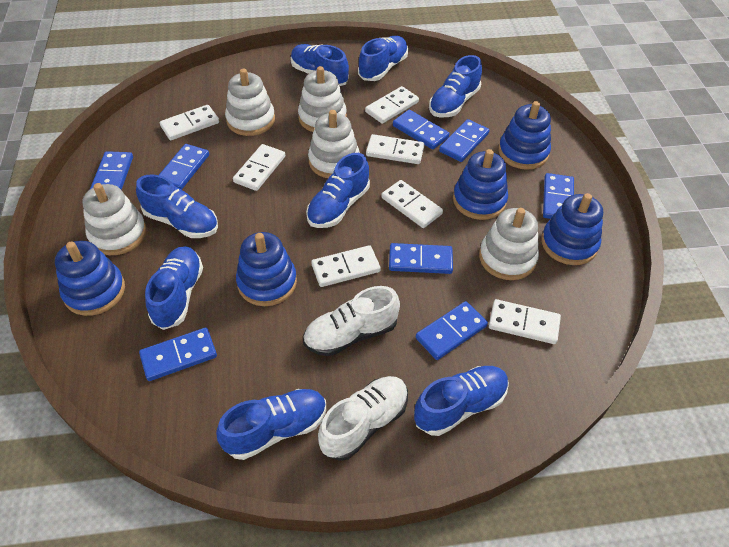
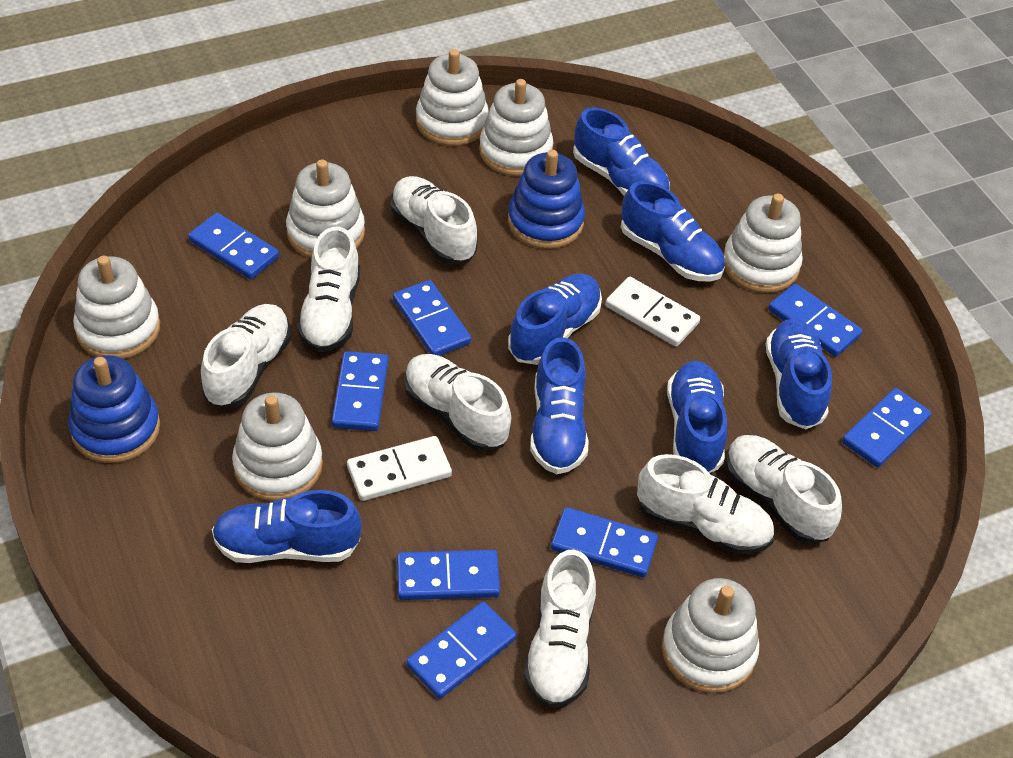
blue shoe: 8 -> 7
blue stacking toy: 5 -> 2
white domino: 7 -> 2
white shoe: 2 -> 7
white stacking toy: 5 -> 7

